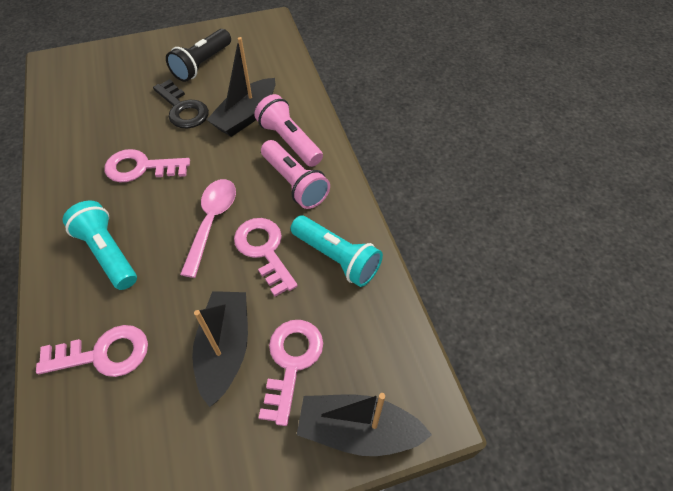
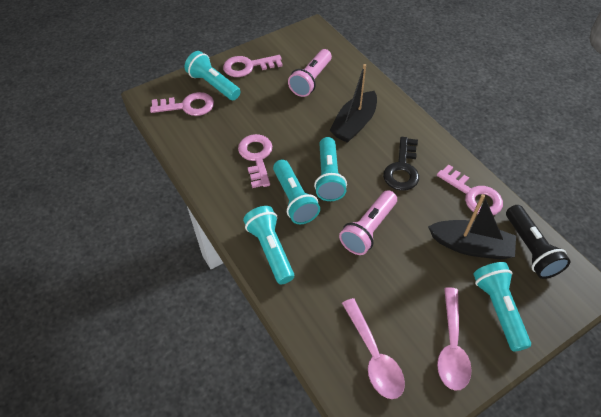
black boat: 3 -> 2
pink spoon: 1 -> 2
turquoise flashlight: 2 -> 5

